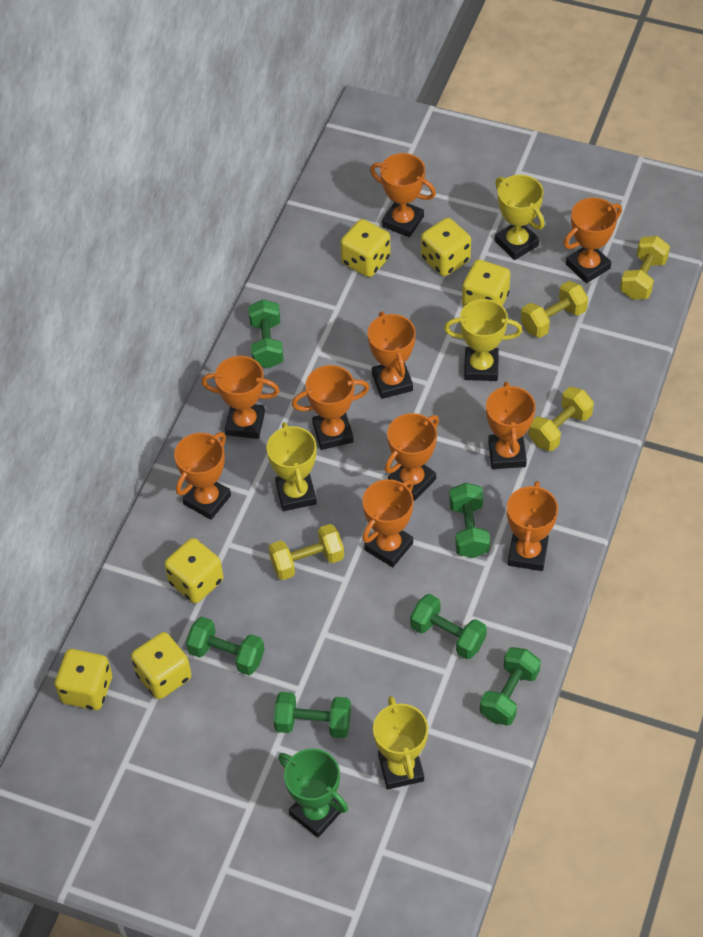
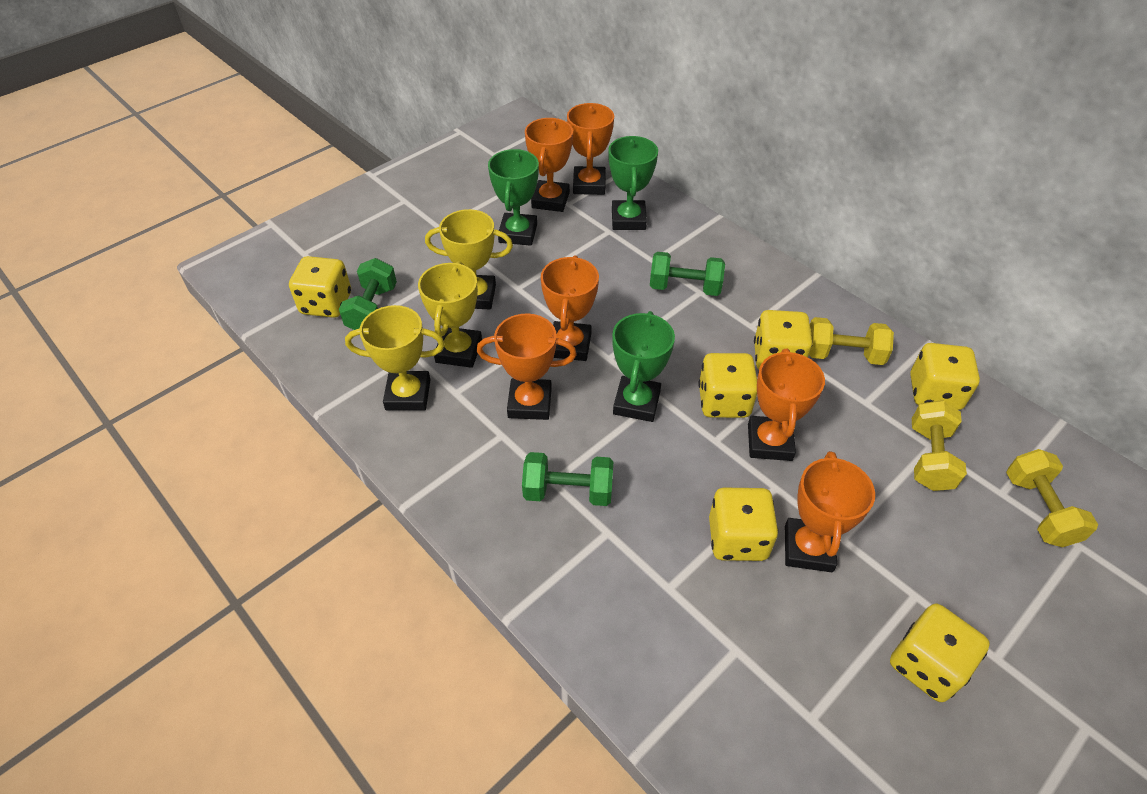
green dumbbell: 6 -> 3
green trophy: 1 -> 3
orange trophy: 10 -> 6
yellow dumbbell: 4 -> 3
yellow trophy: 4 -> 3

